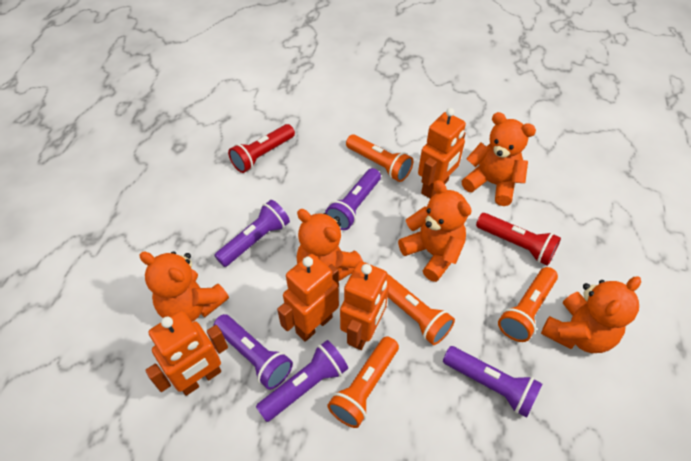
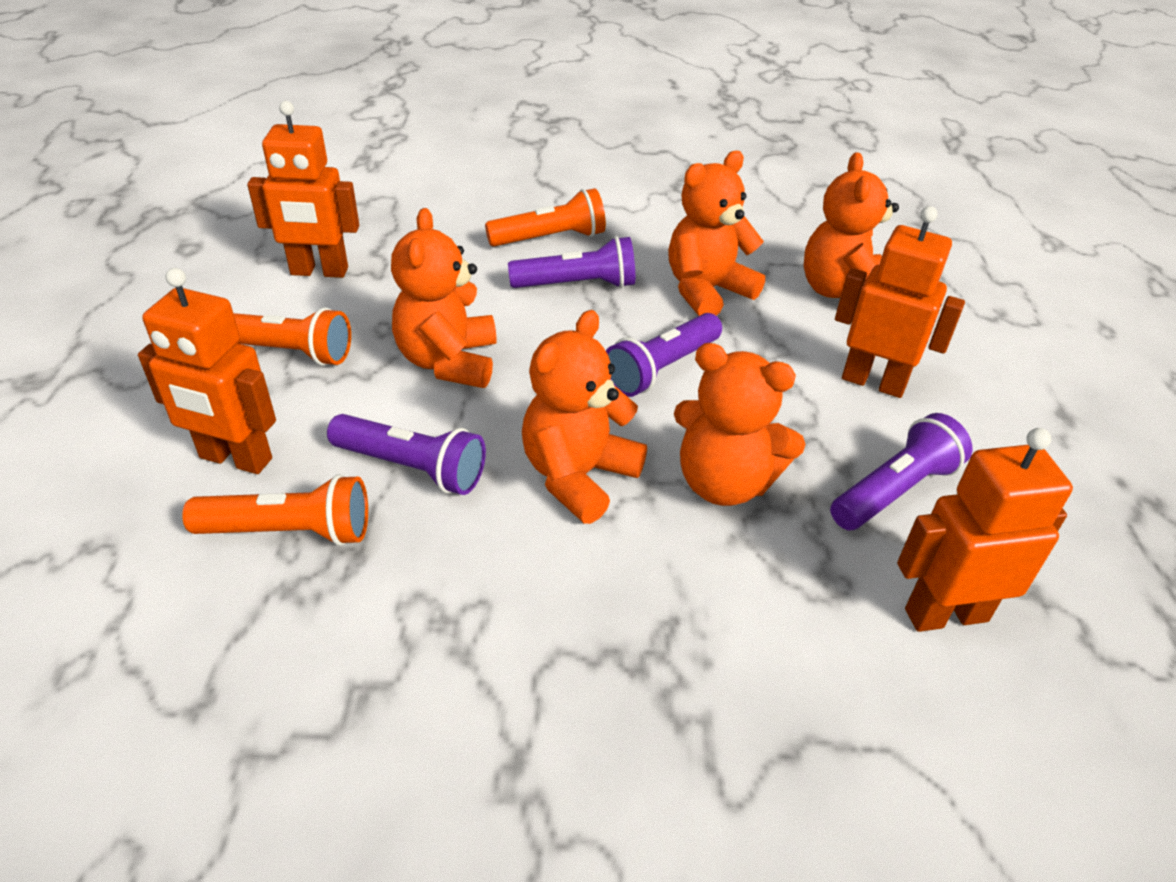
orange flashlight: 4 -> 3
purple flashlight: 5 -> 4
red flashlight: 2 -> 0

